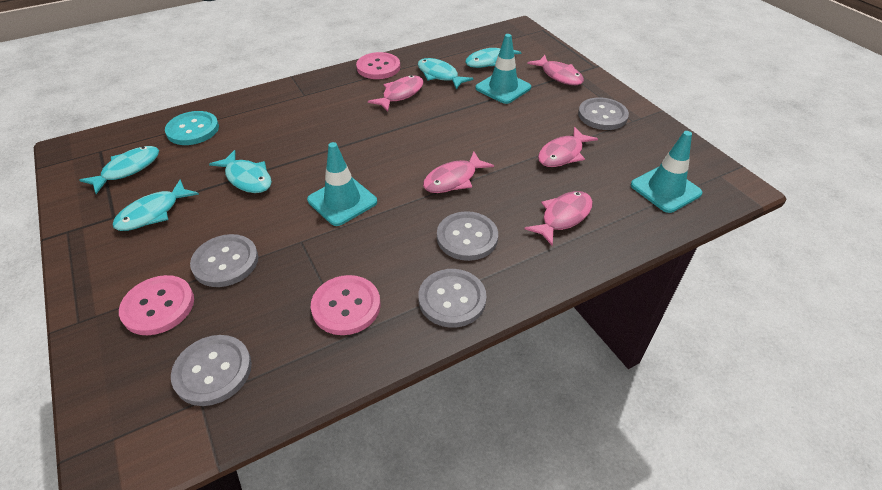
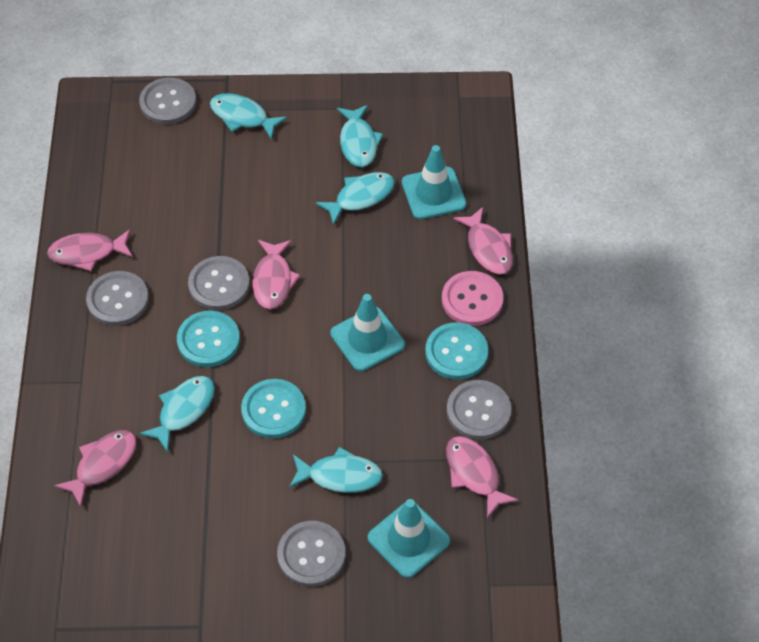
pink button: 3 -> 1
turquoise button: 1 -> 3

